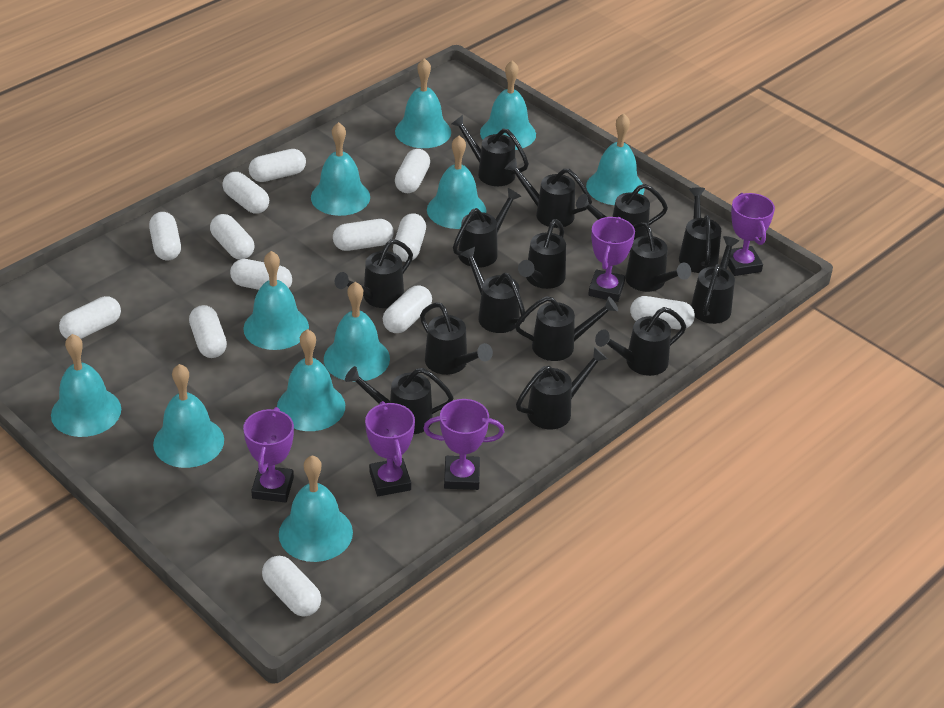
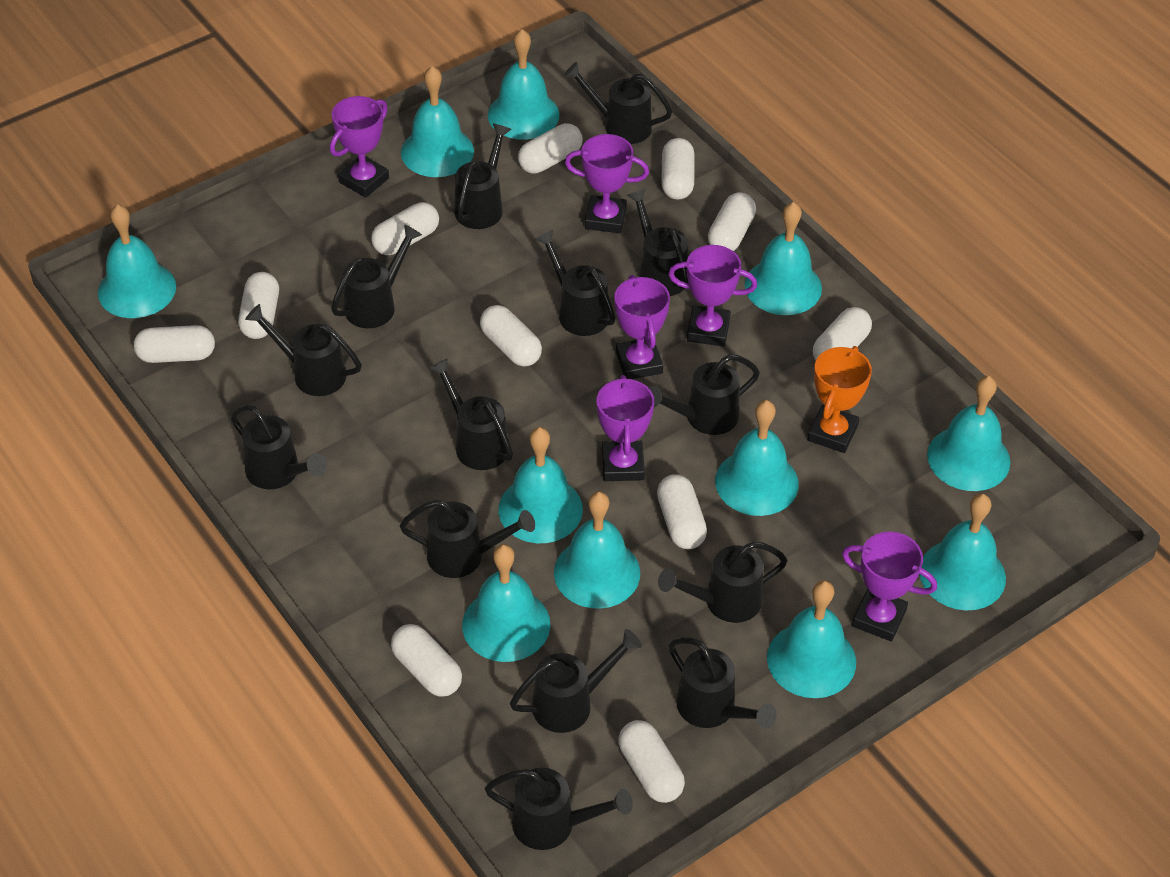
black watering can: 15 -> 14
orange trophy: 0 -> 1
purple trophy: 5 -> 6
white capsule: 13 -> 11

